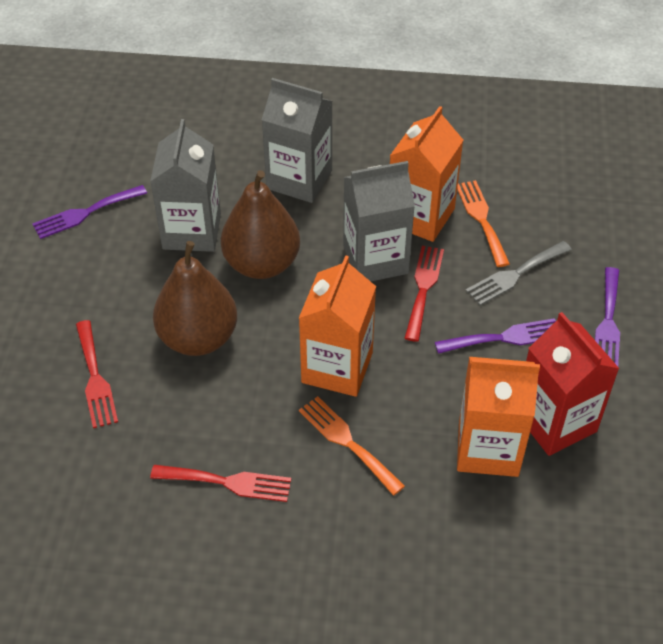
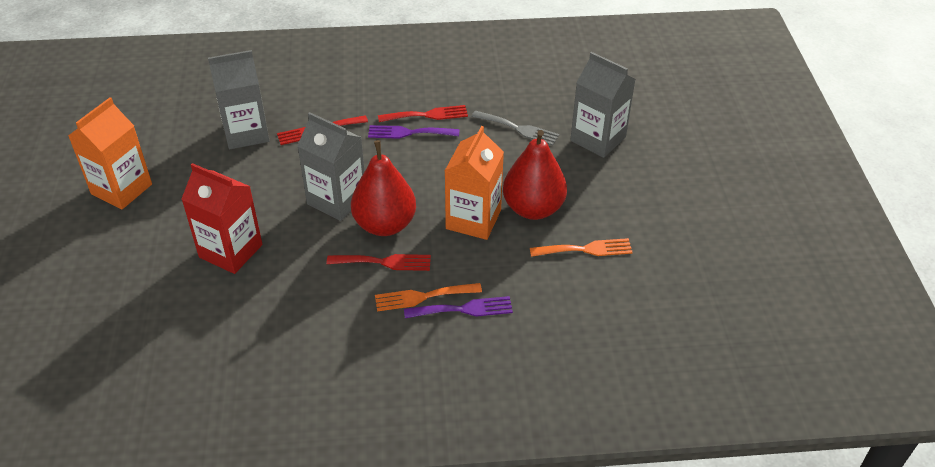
brown pear: 2 -> 0
orange carton: 3 -> 2
purple fork: 3 -> 2
red pear: 0 -> 2

